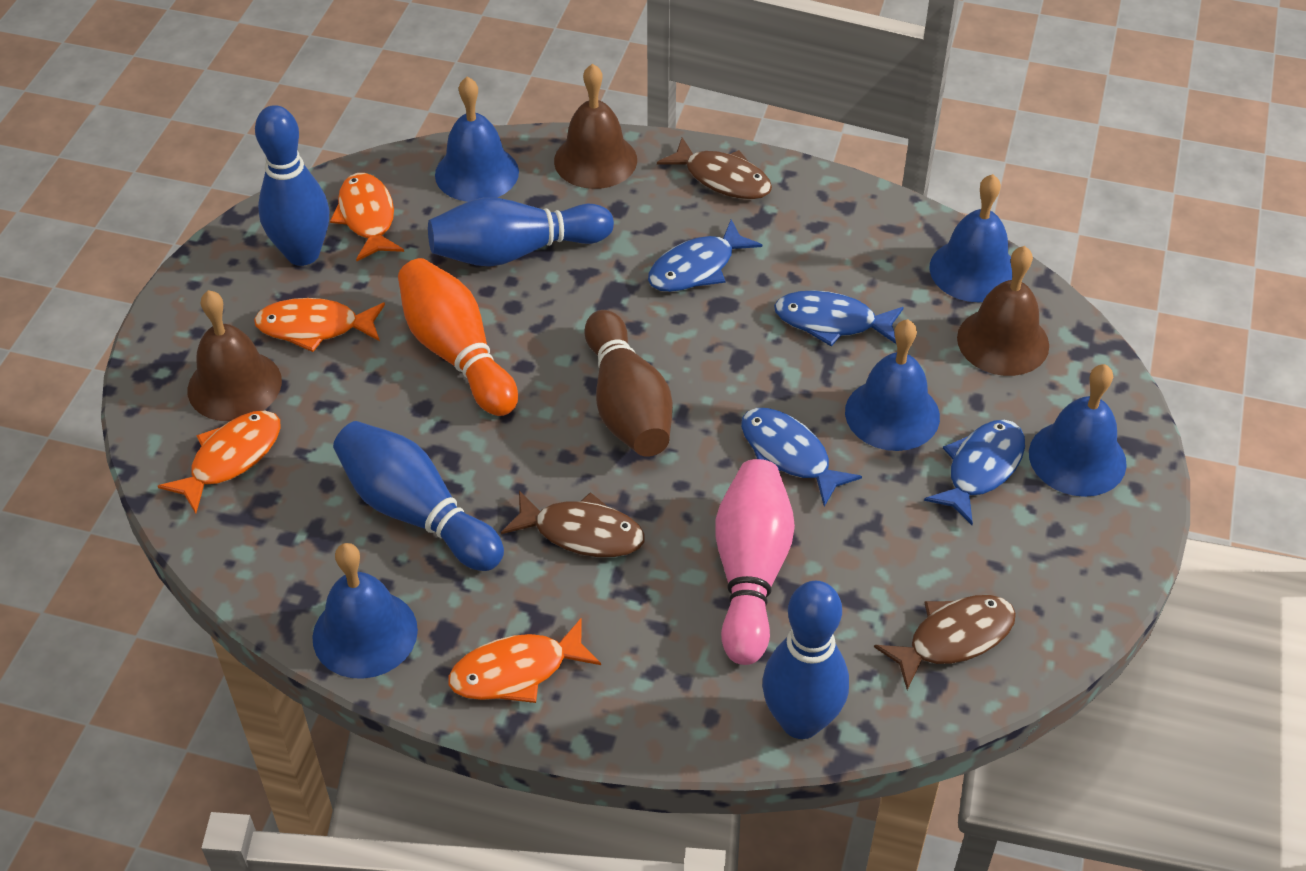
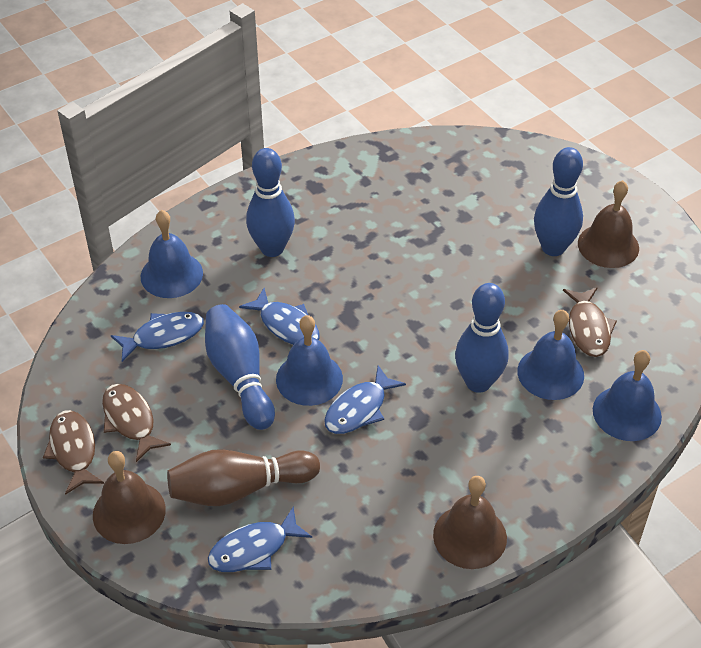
blue bell: 5 -> 4
orange bowling pin: 1 -> 0
orange fish: 4 -> 0
pink bowling pin: 1 -> 0

